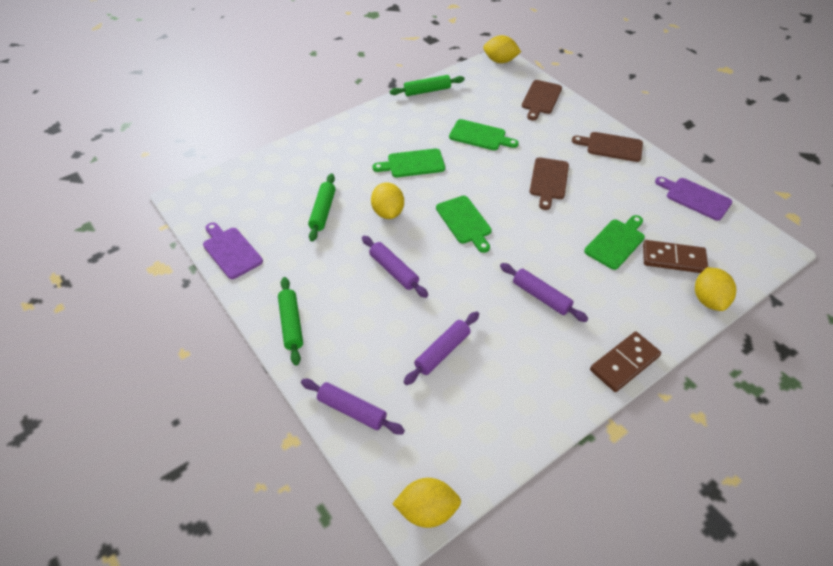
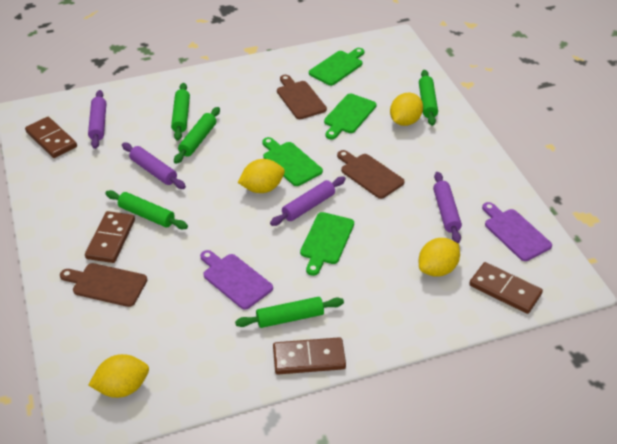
brown domino: 2 -> 4
green rolling pin: 3 -> 5

